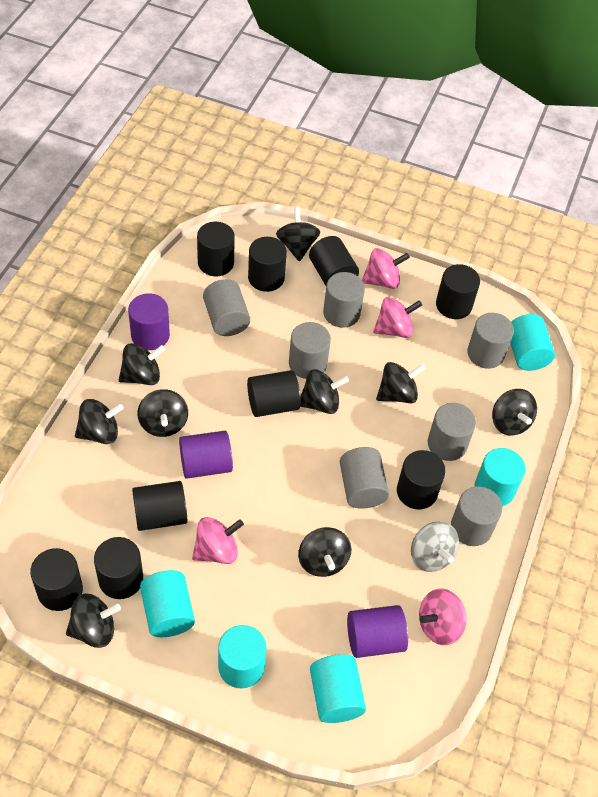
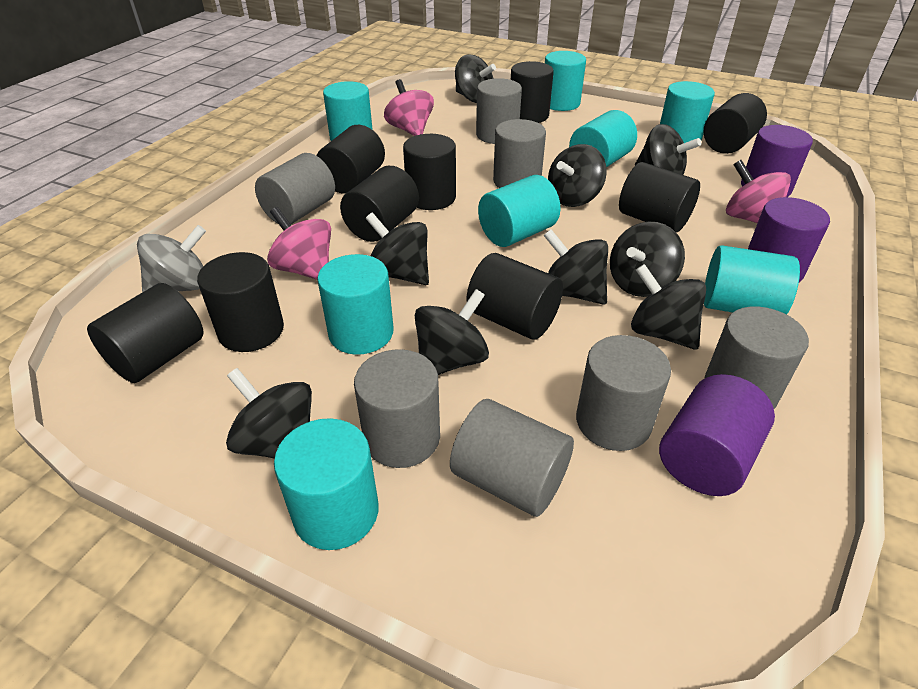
pink spinning top: 4 -> 3
turquoise cylinder: 5 -> 8

